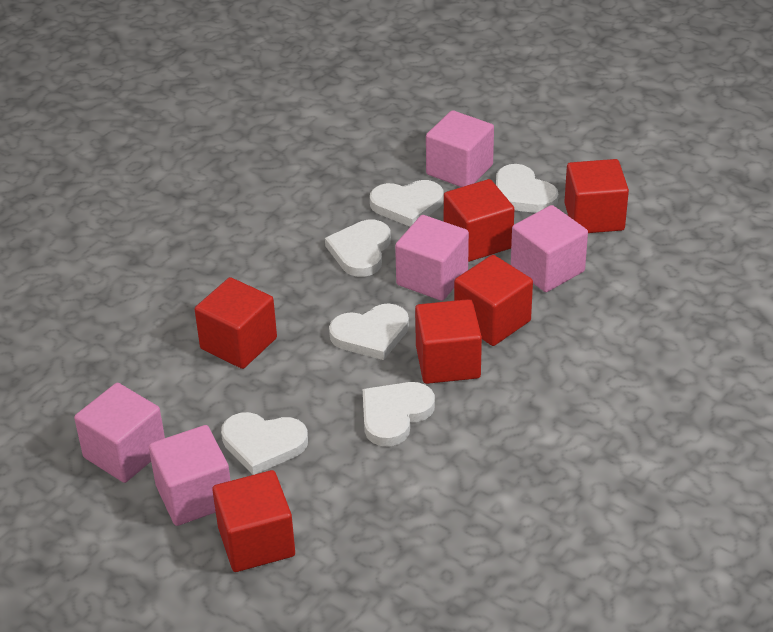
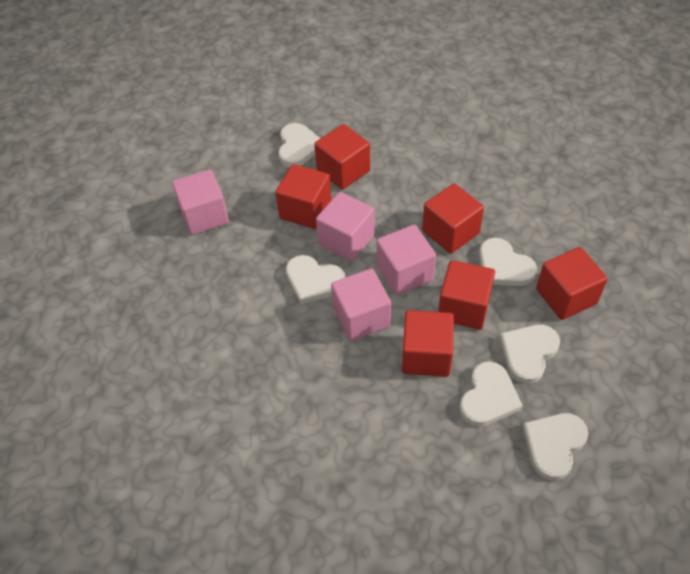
pink cube: 5 -> 4

